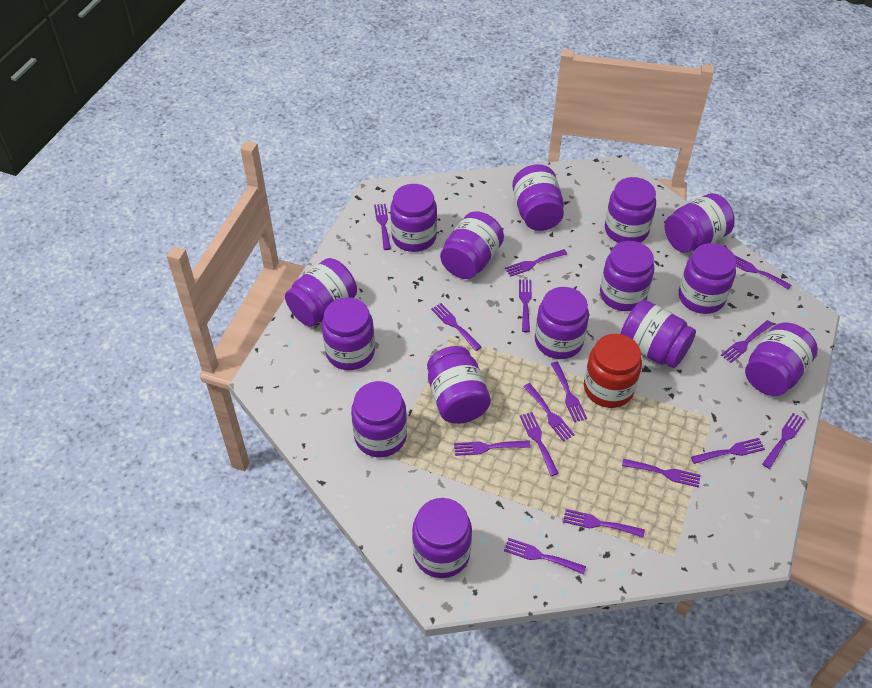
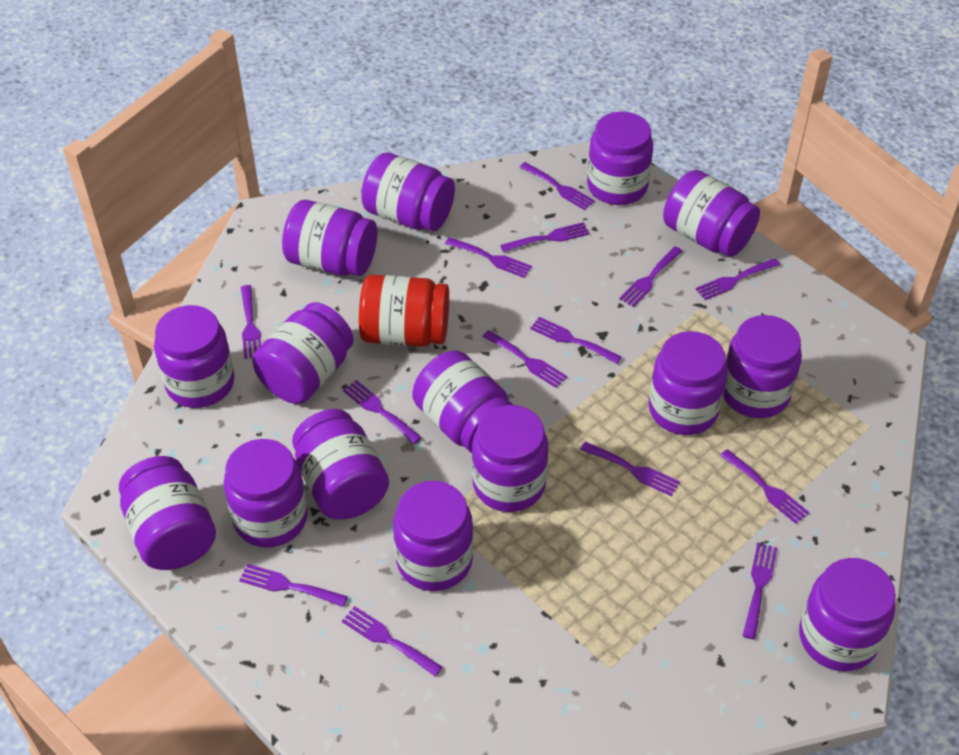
purple fork: 15 -> 14

